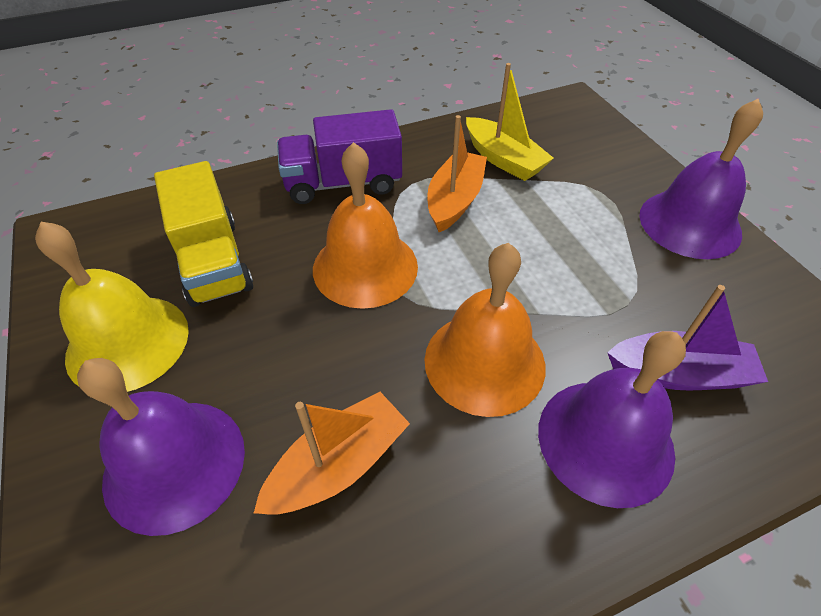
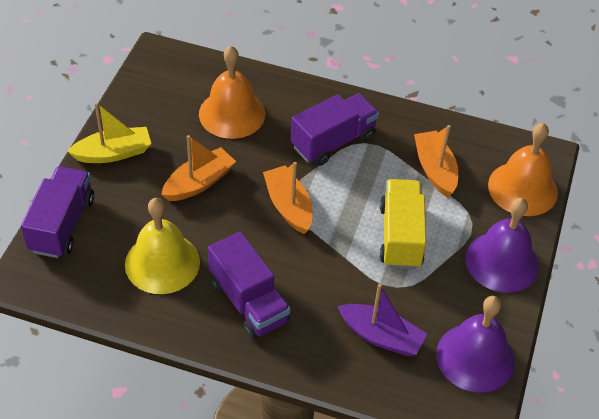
orange boat: 2 -> 3
purple bell: 3 -> 2
purple truck: 1 -> 3

